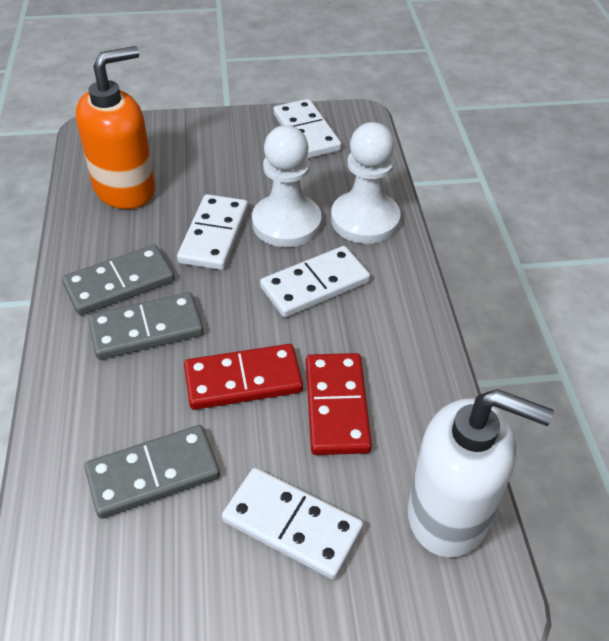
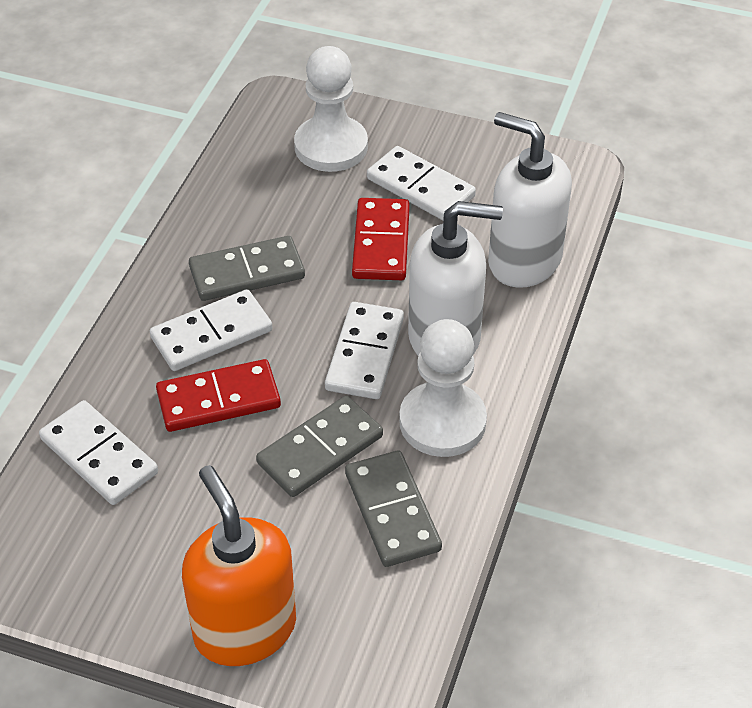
white soap dispenser: 1 -> 2

